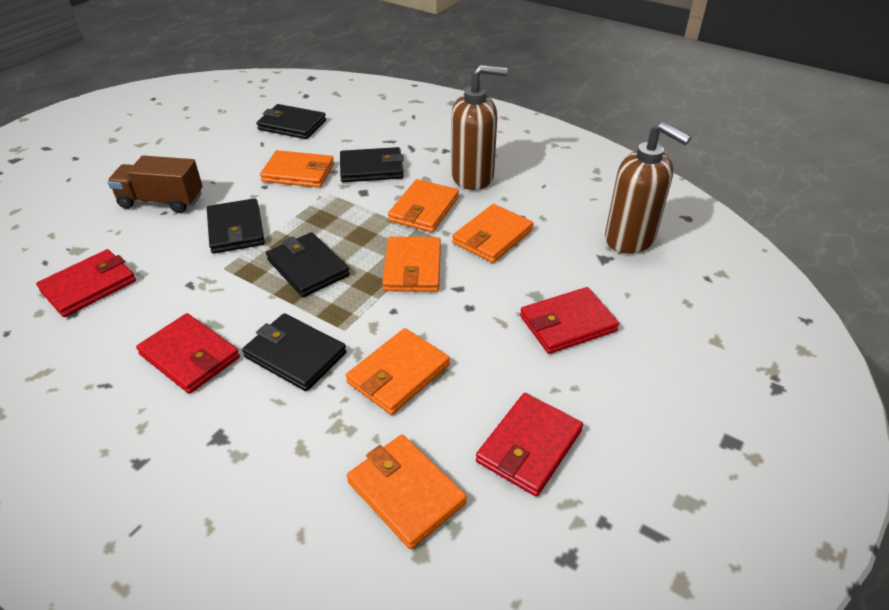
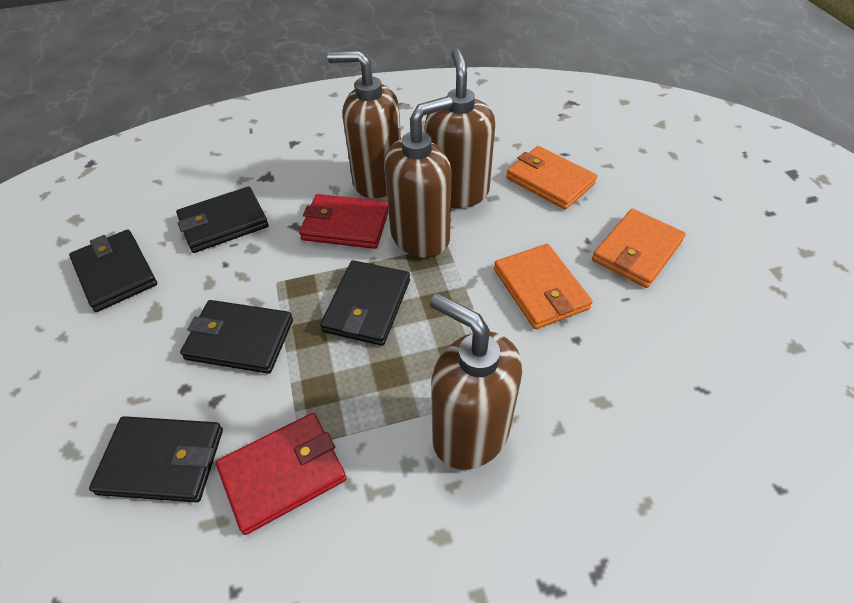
brown soap dispenser: 2 -> 4
brown truck: 1 -> 0
orange wallet: 6 -> 3
red wallet: 4 -> 2

